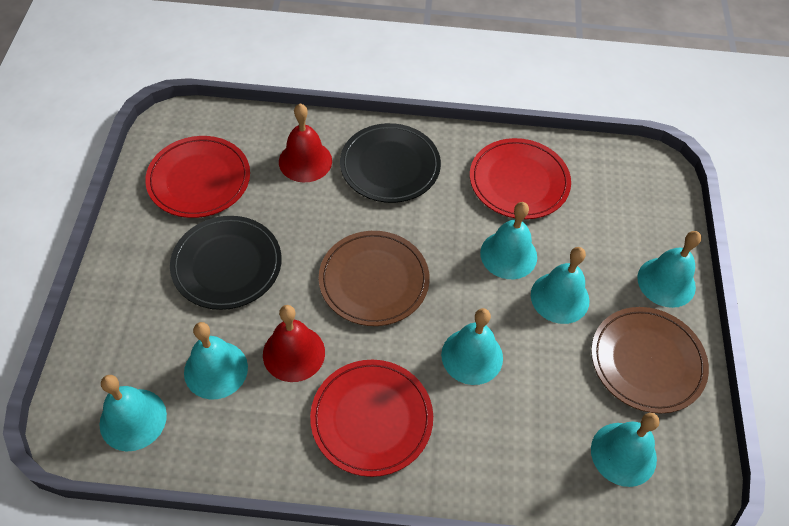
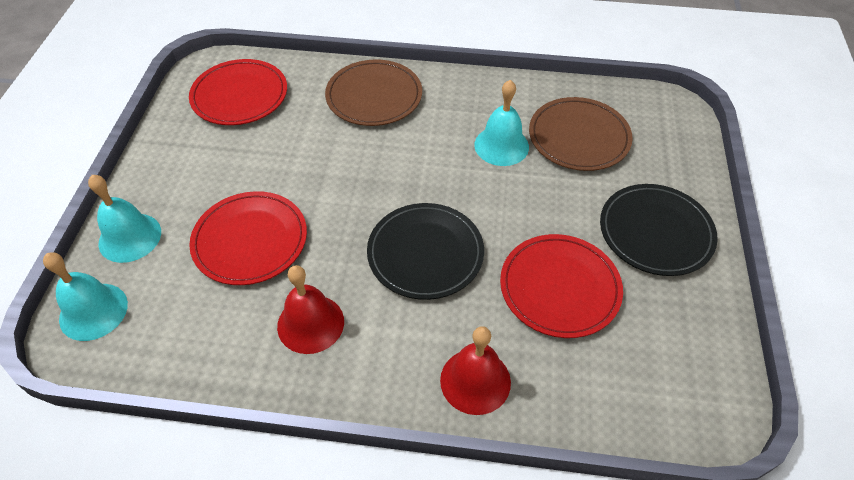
turquoise bell: 7 -> 3

